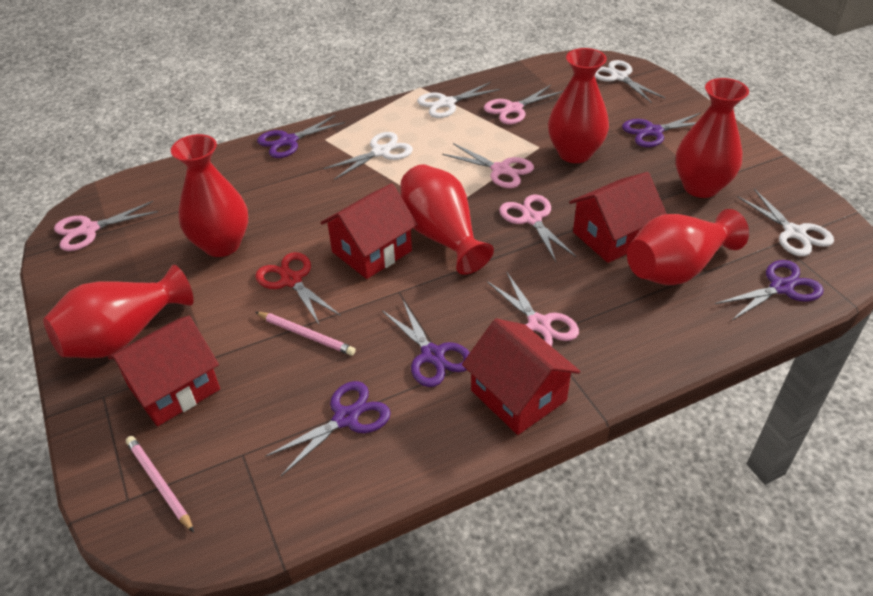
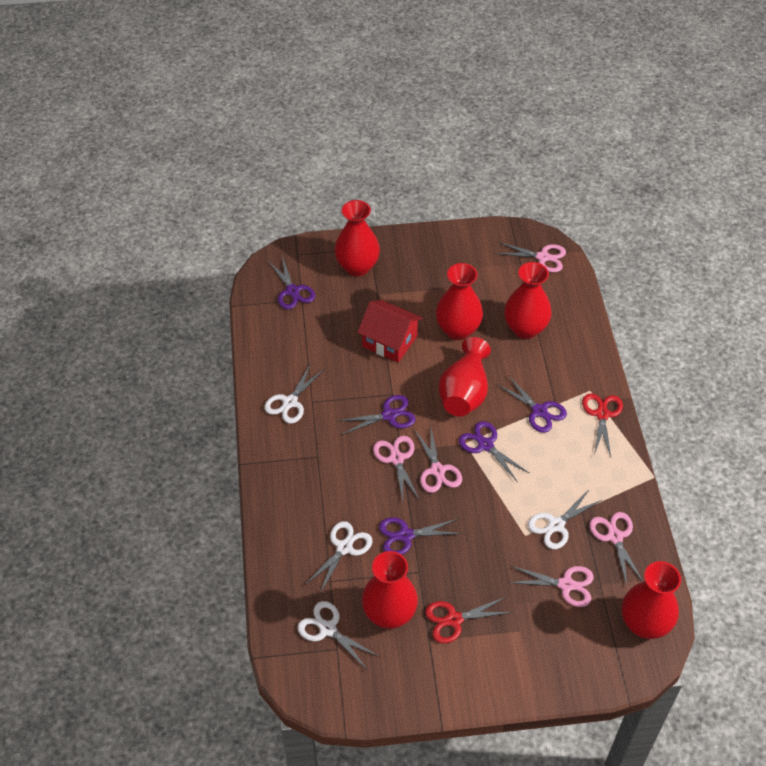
pink pencil: 2 -> 0
red house: 4 -> 1
red scissors: 1 -> 2

